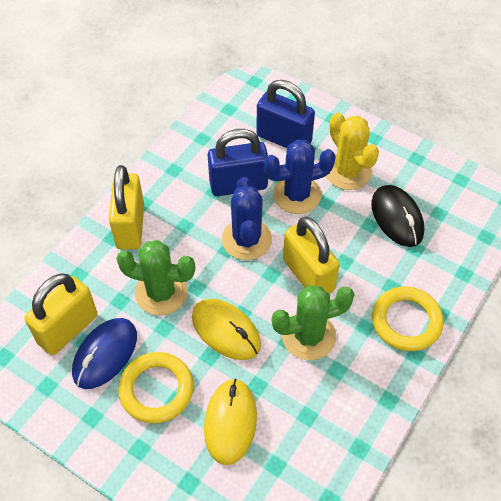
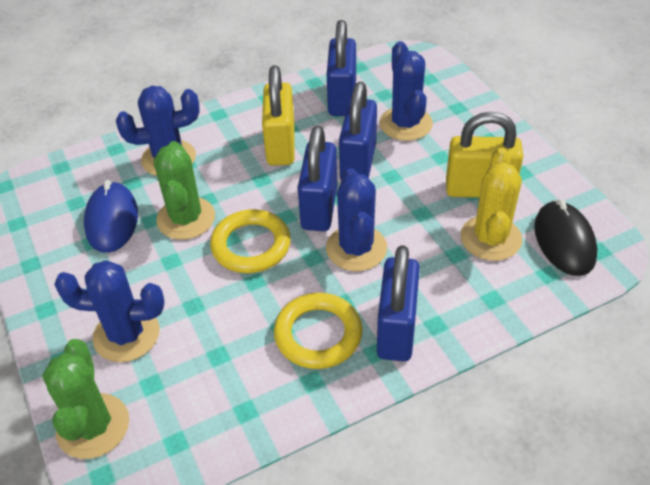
blue cactus: 2 -> 4
blue padlock: 2 -> 4
yellow mouse: 2 -> 0
yellow padlock: 3 -> 2

